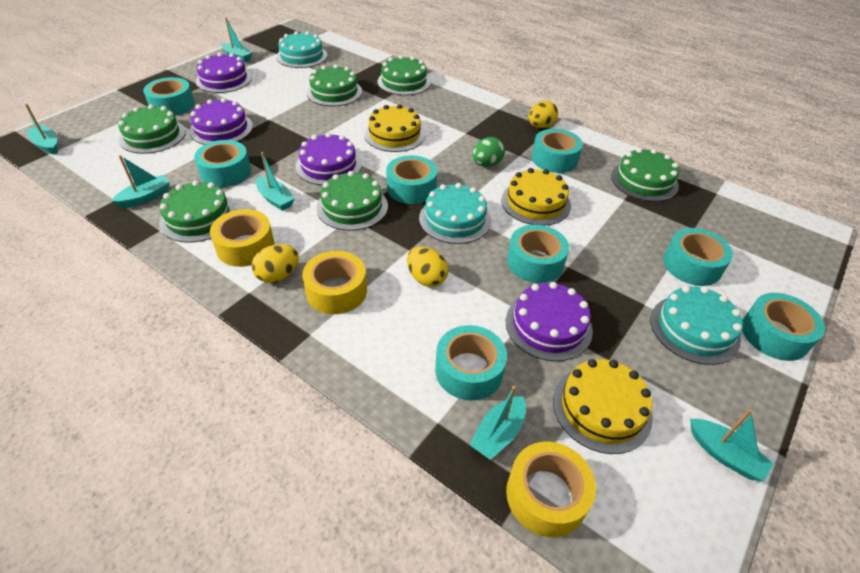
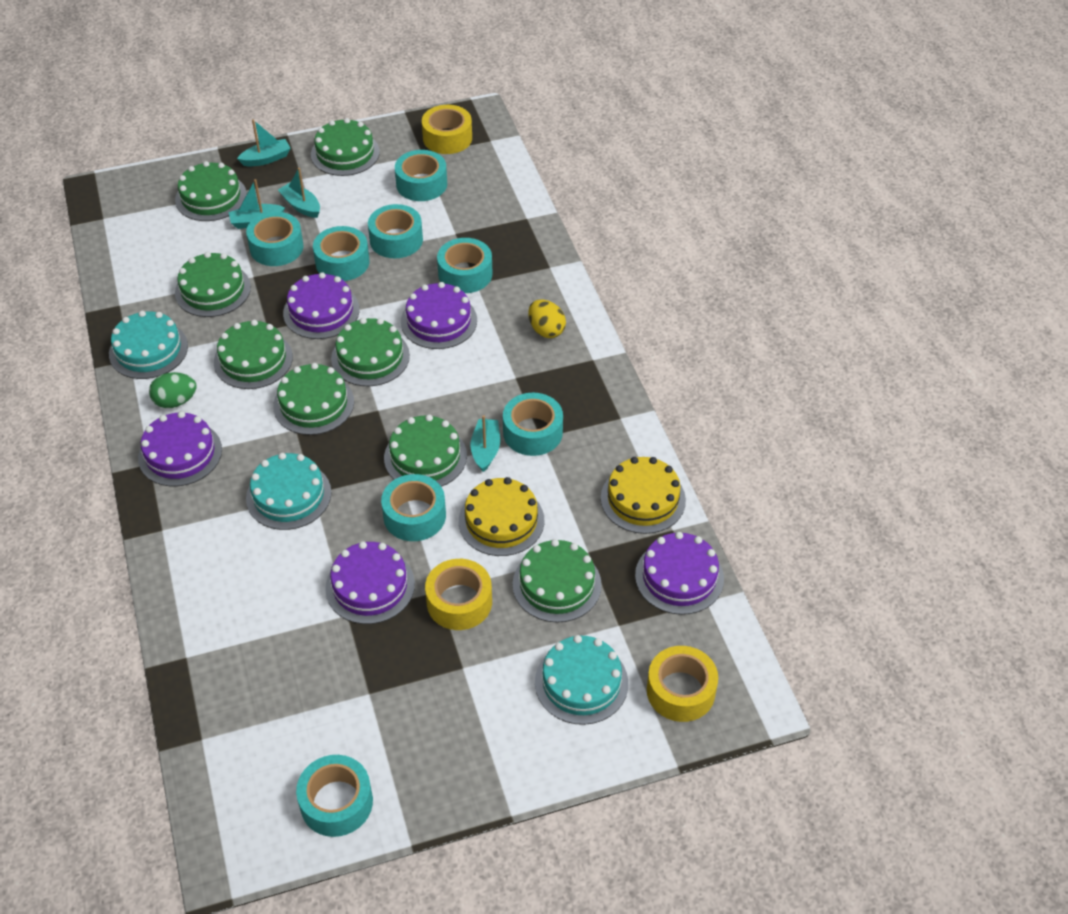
green cake: 6 -> 8
purple cake: 4 -> 5
turquoise boat: 6 -> 4
yellow cake: 3 -> 2
yellow egg: 3 -> 1

